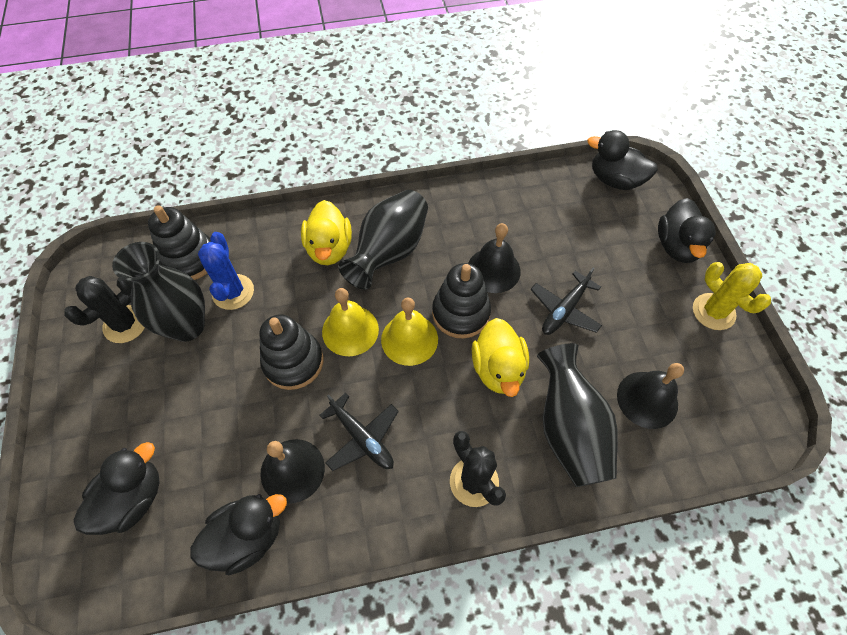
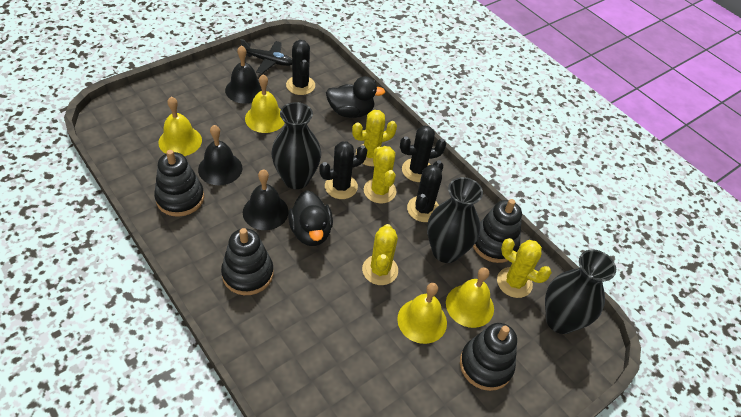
black cactus: 2 -> 4
black duck: 4 -> 2
black plane: 2 -> 1
black stacking toy: 3 -> 4
blue cactus: 1 -> 0
yellow bell: 2 -> 4
yellow cactus: 1 -> 4
yellow duck: 2 -> 0

